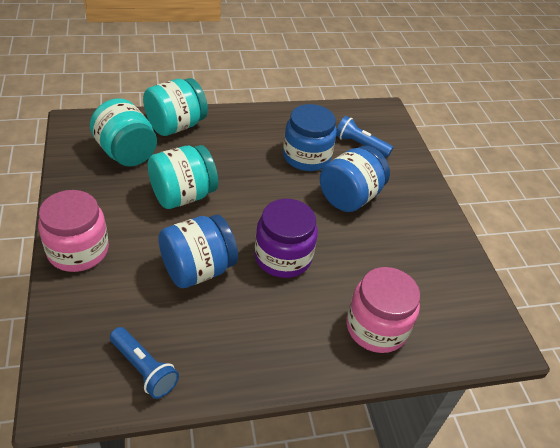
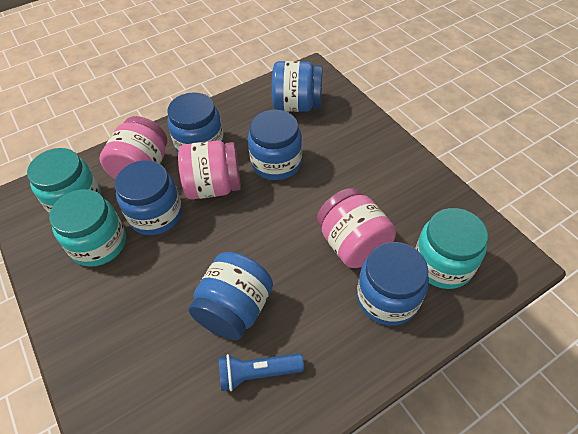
blue flashlight: 2 -> 1
blue jar: 3 -> 6
pink jar: 2 -> 3
purple jar: 1 -> 0

